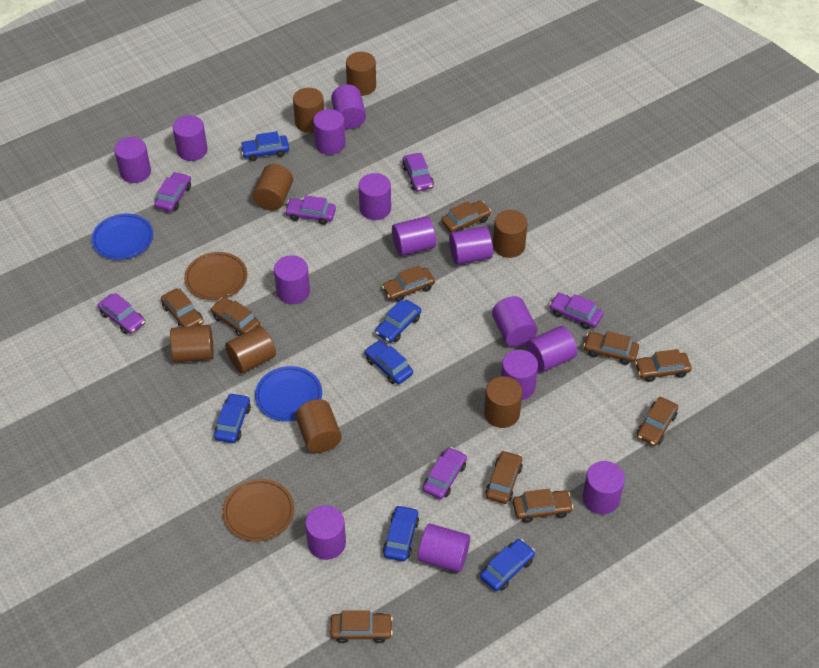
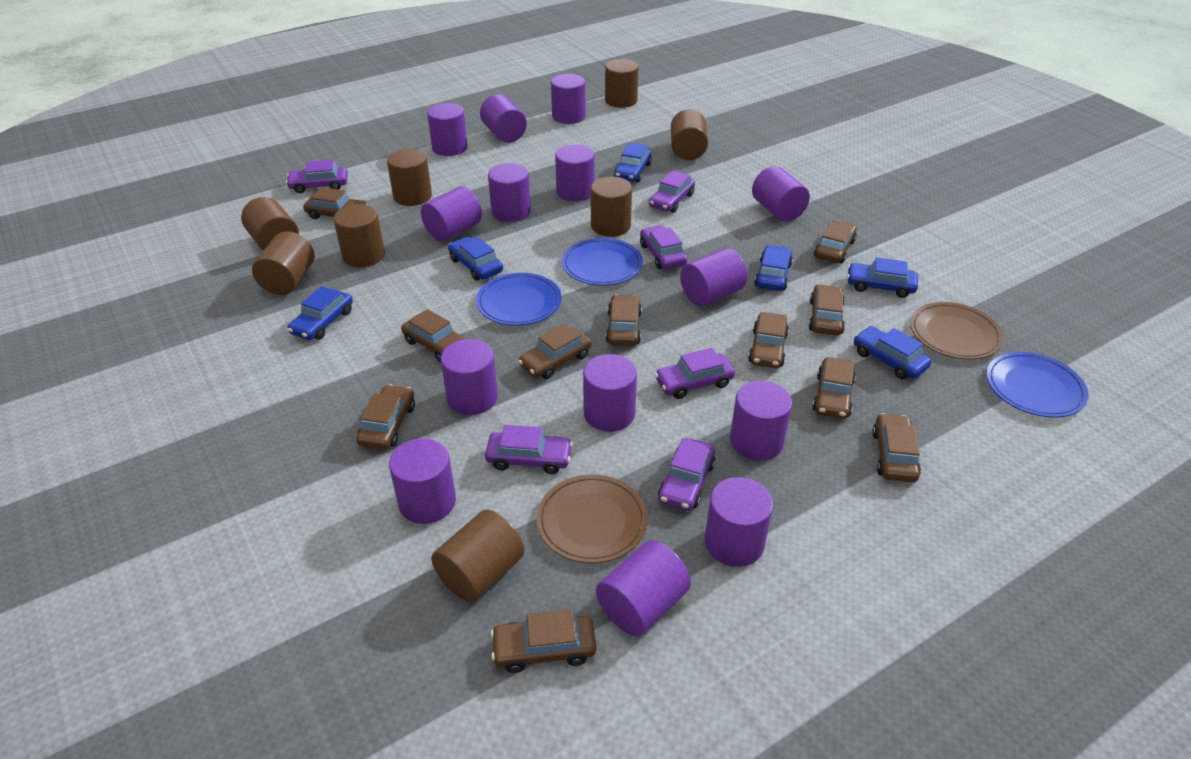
blue plate: 2 -> 3
brown car: 10 -> 11

